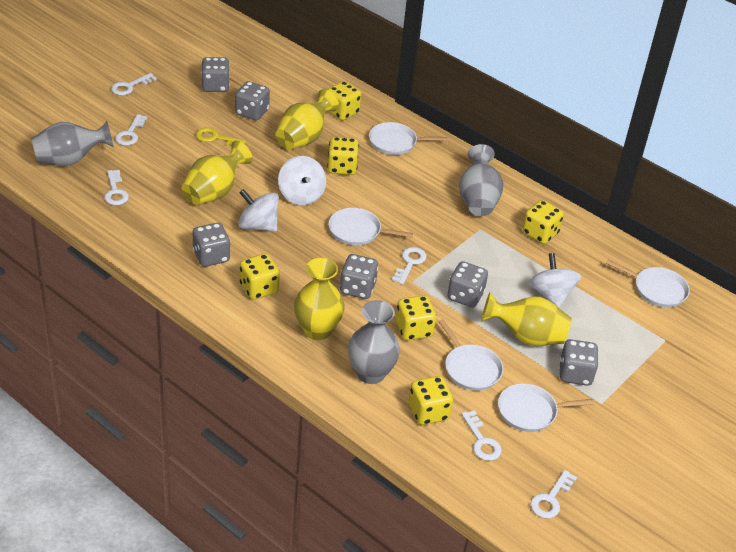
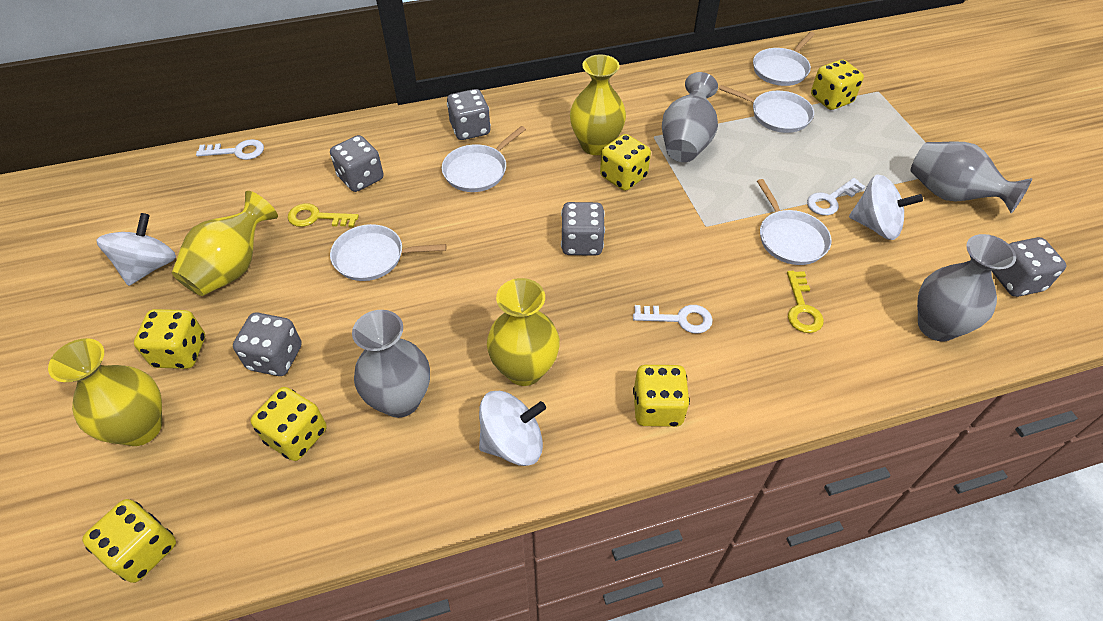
grey dice: 6 -> 5
grey vase: 3 -> 4
white key: 6 -> 3
yellow key: 1 -> 2

